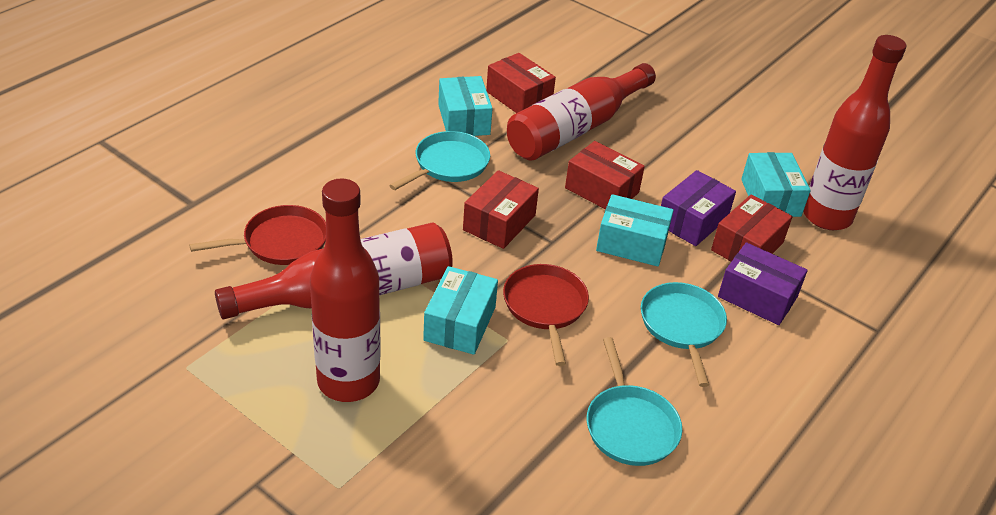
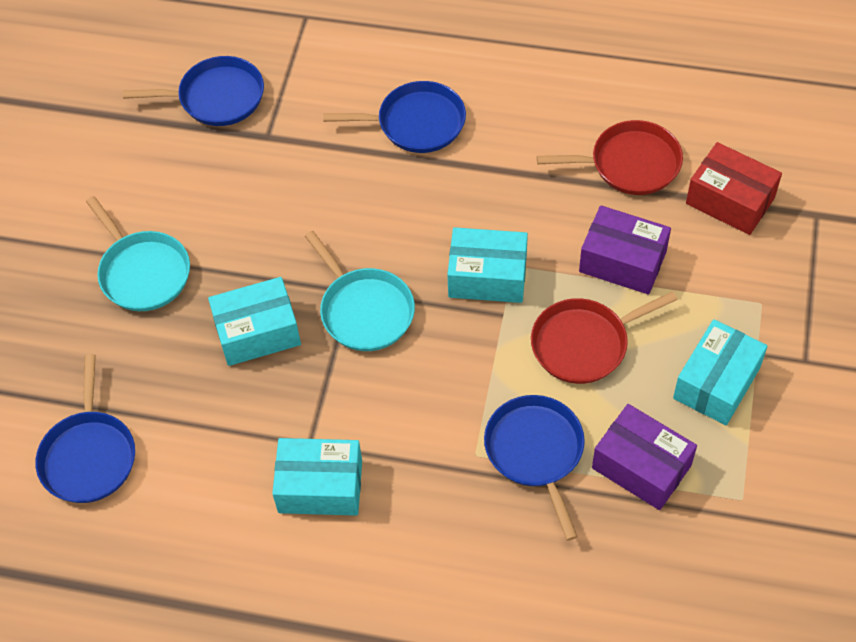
blue pan: 0 -> 4
red bottle: 4 -> 0
red box: 4 -> 1
turquoise pan: 3 -> 2

